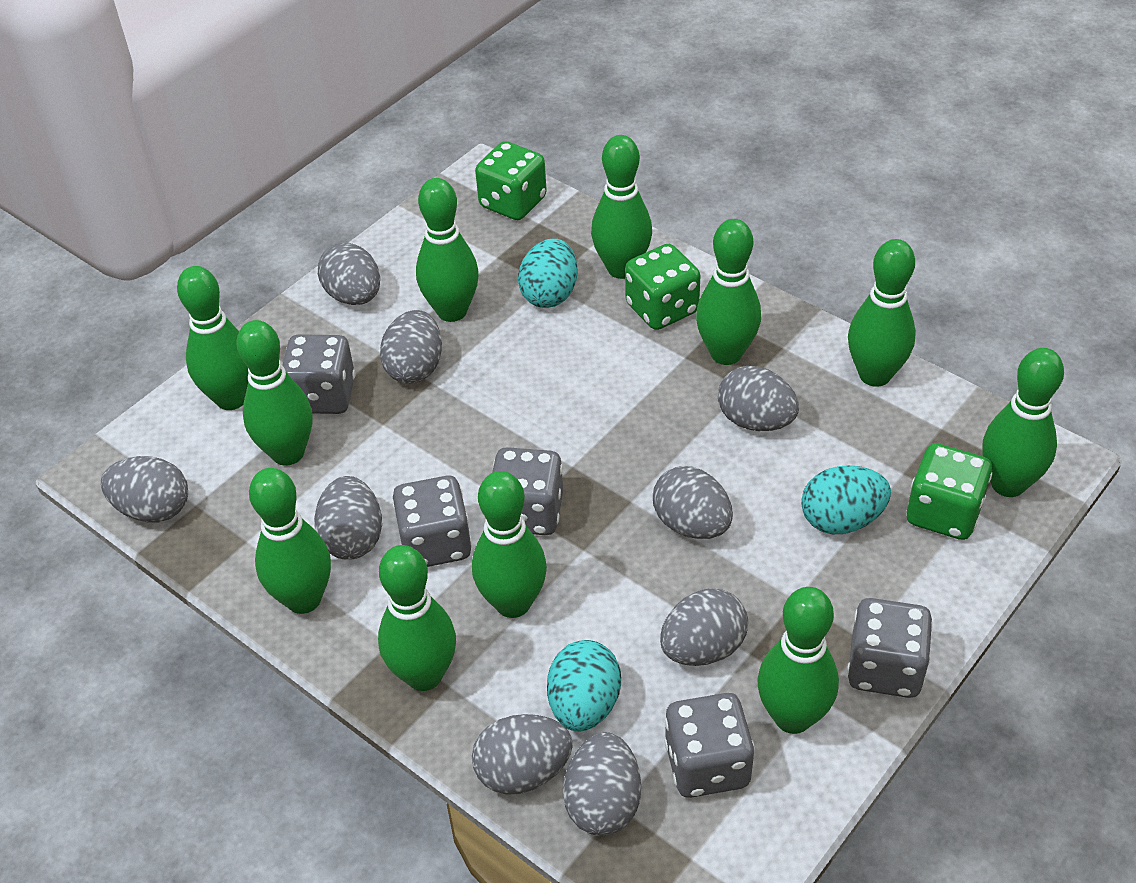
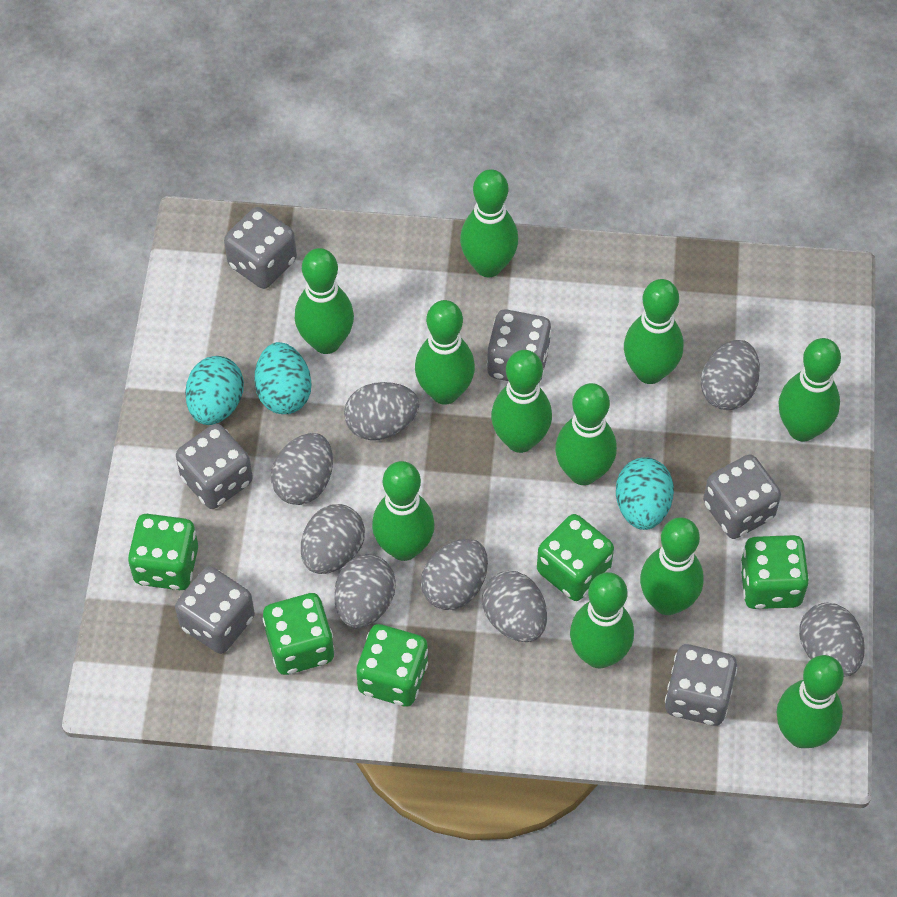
green dice: 3 -> 5
grey dice: 5 -> 6
grey egg: 9 -> 8

